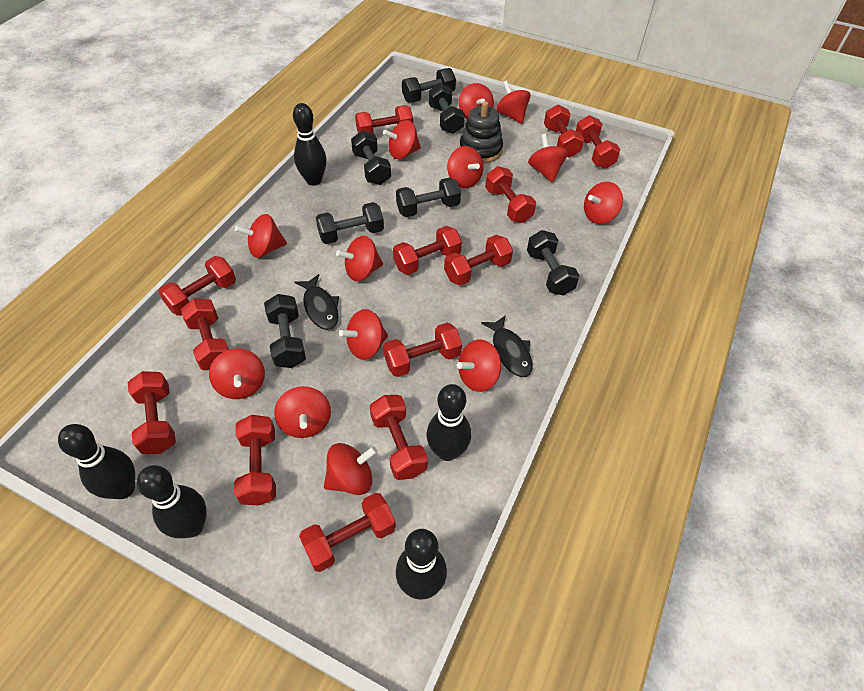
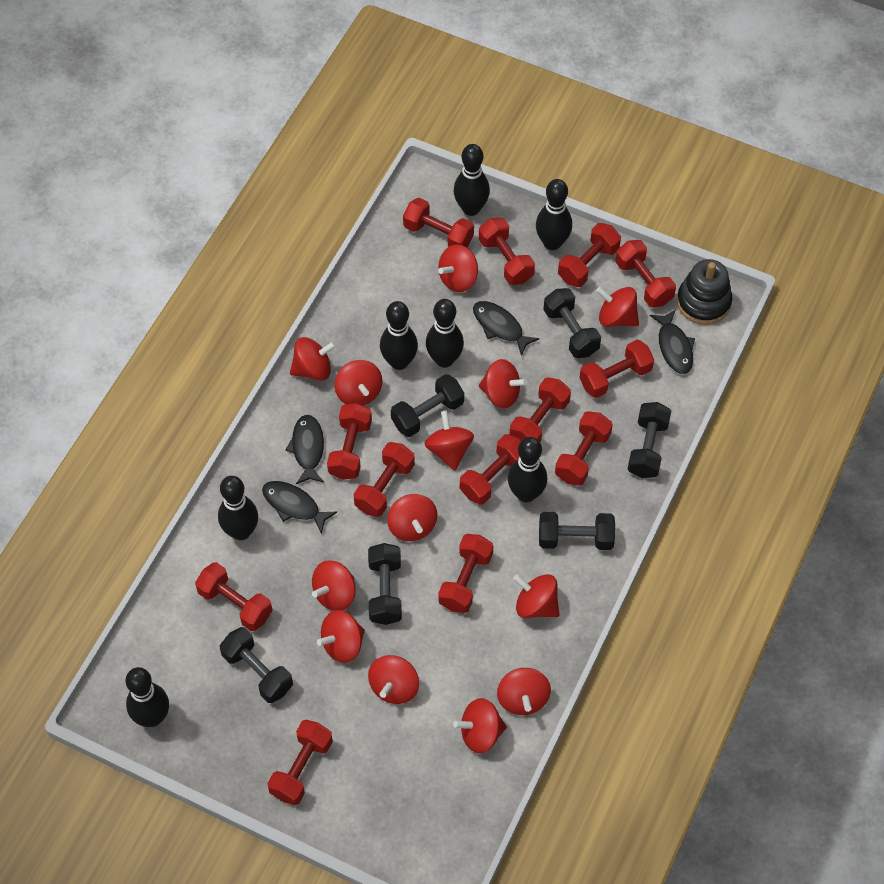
black bowling pin: 5 -> 7
black dumbbell: 7 -> 6
black fish: 2 -> 4

